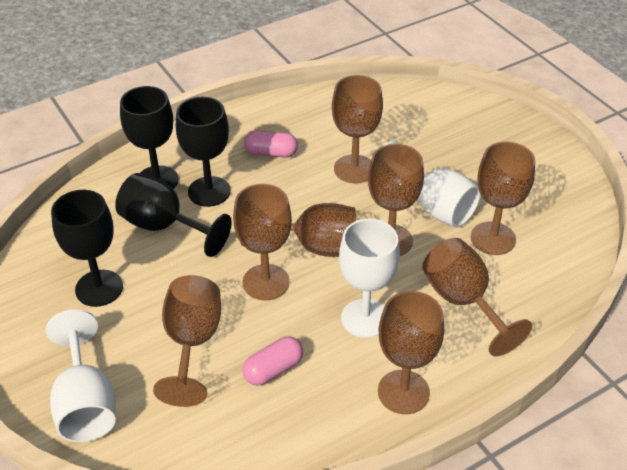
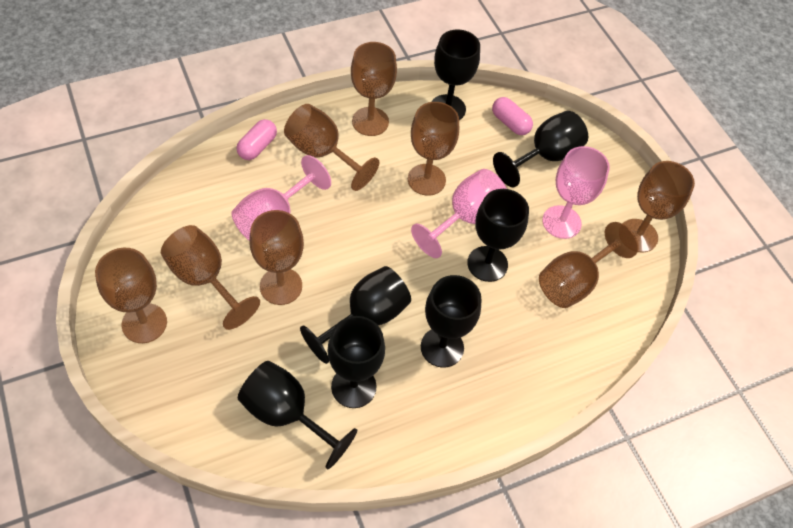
black goblet: 4 -> 7
pink goblet: 0 -> 3
white goblet: 3 -> 0

